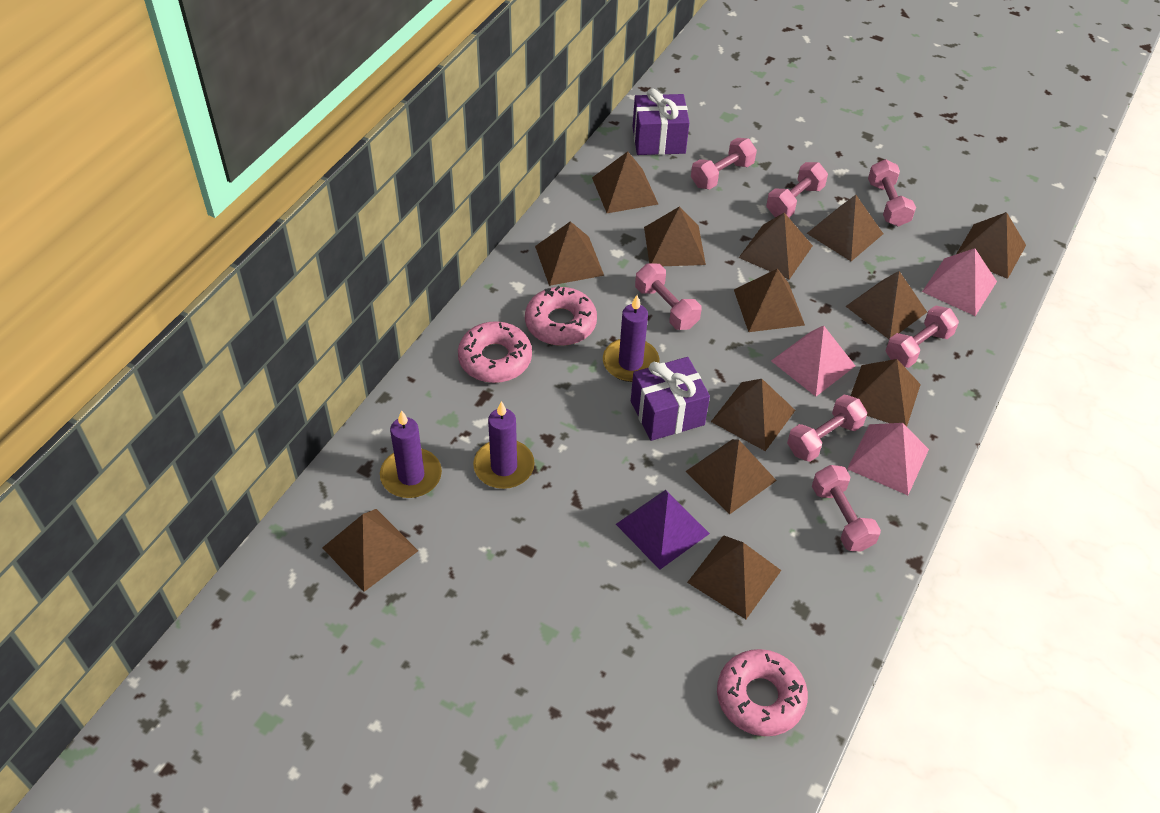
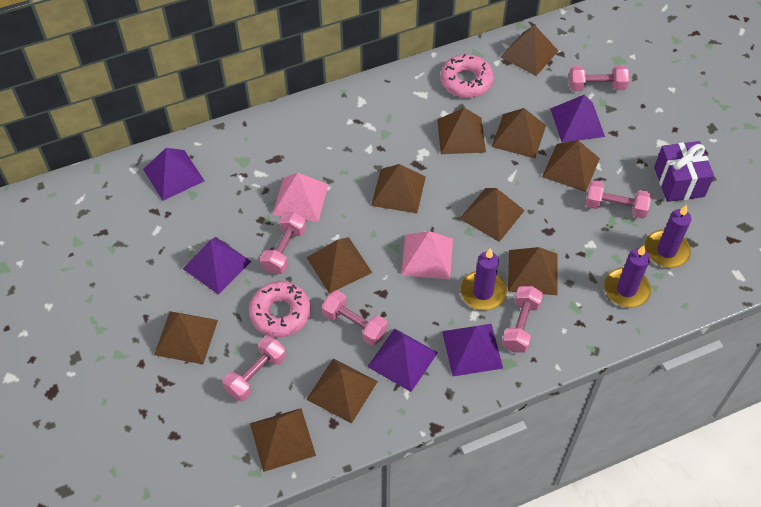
brown pyramid: 13 -> 11
pink donut: 3 -> 2
pink dumbbell: 7 -> 6
pink pyramid: 3 -> 2
purple gift: 2 -> 1
purple pyramid: 1 -> 5

